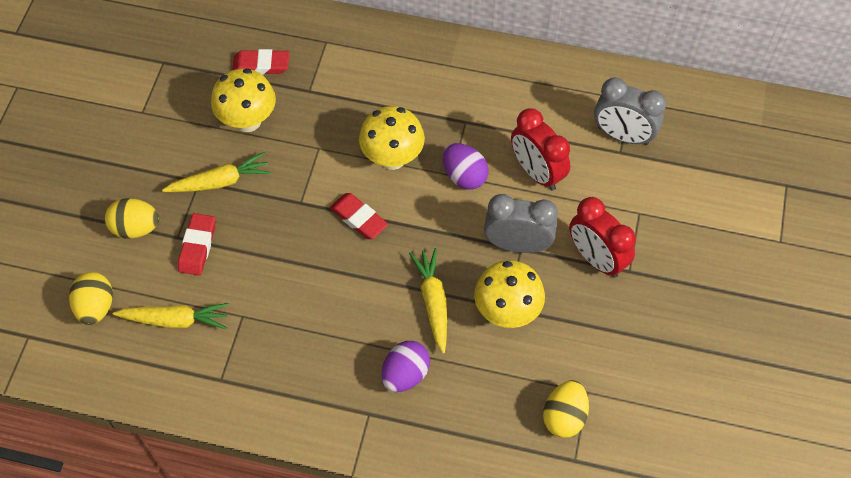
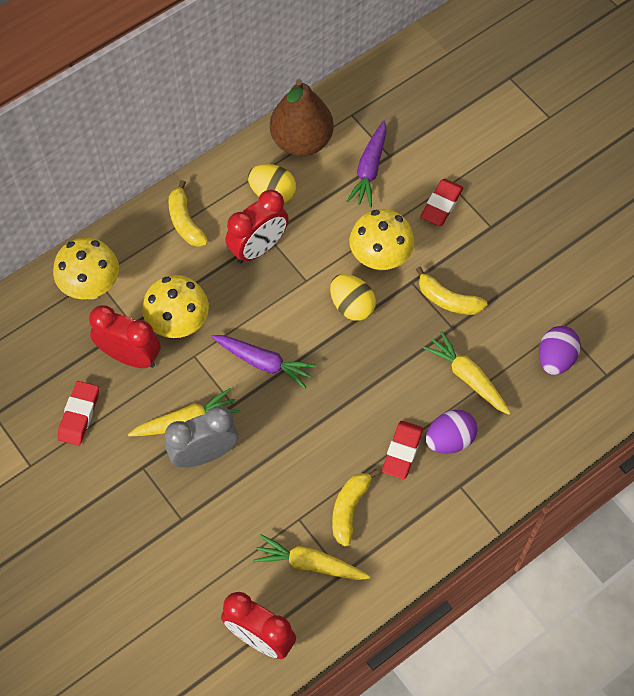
brown pear: 0 -> 1
grey clock: 2 -> 1
purple carrot: 0 -> 2
red clock: 2 -> 3
yellow banana: 0 -> 3
yellow egg: 3 -> 2

